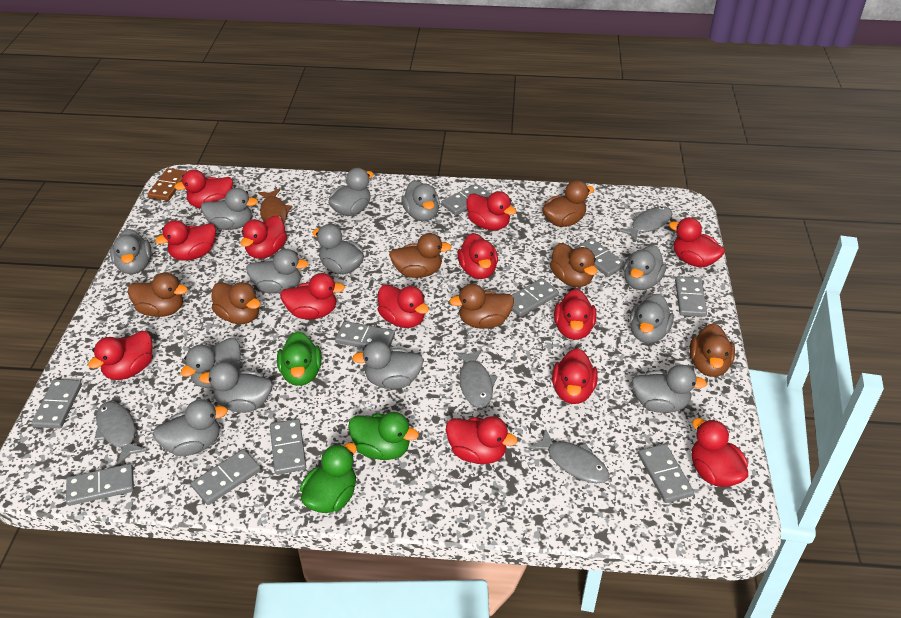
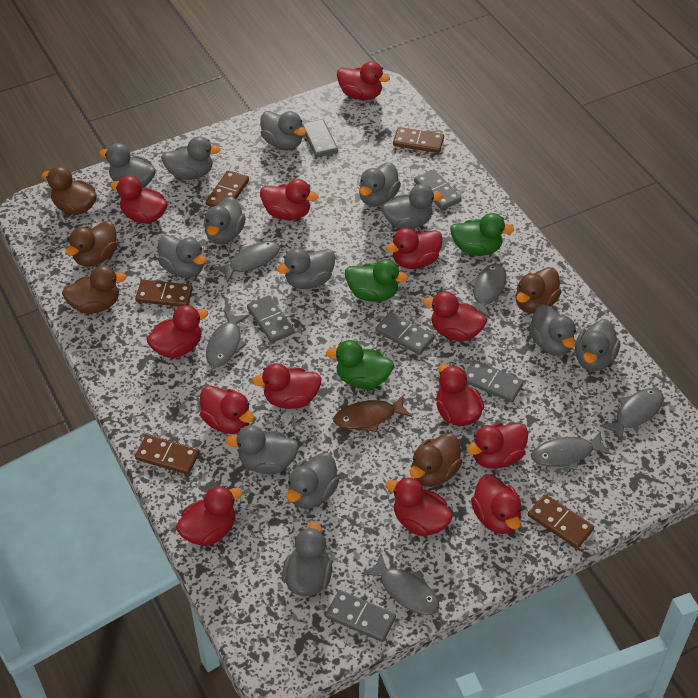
brown domino: 1 -> 5
brown duck: 7 -> 5
grey domino: 10 -> 6
grey fish: 4 -> 6

